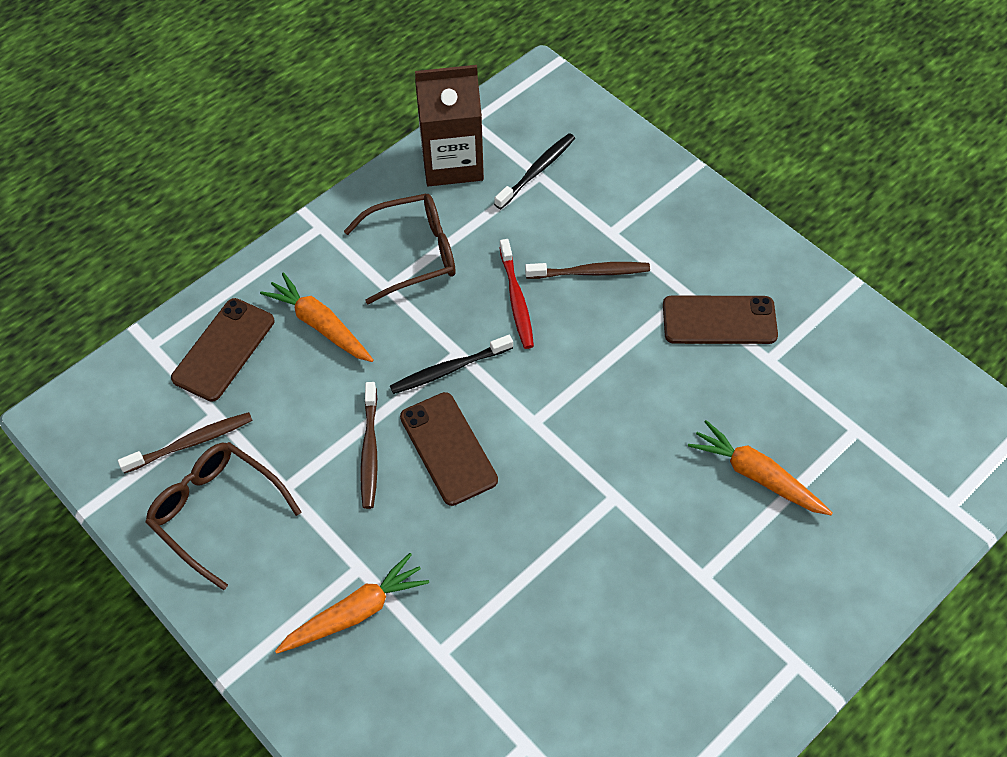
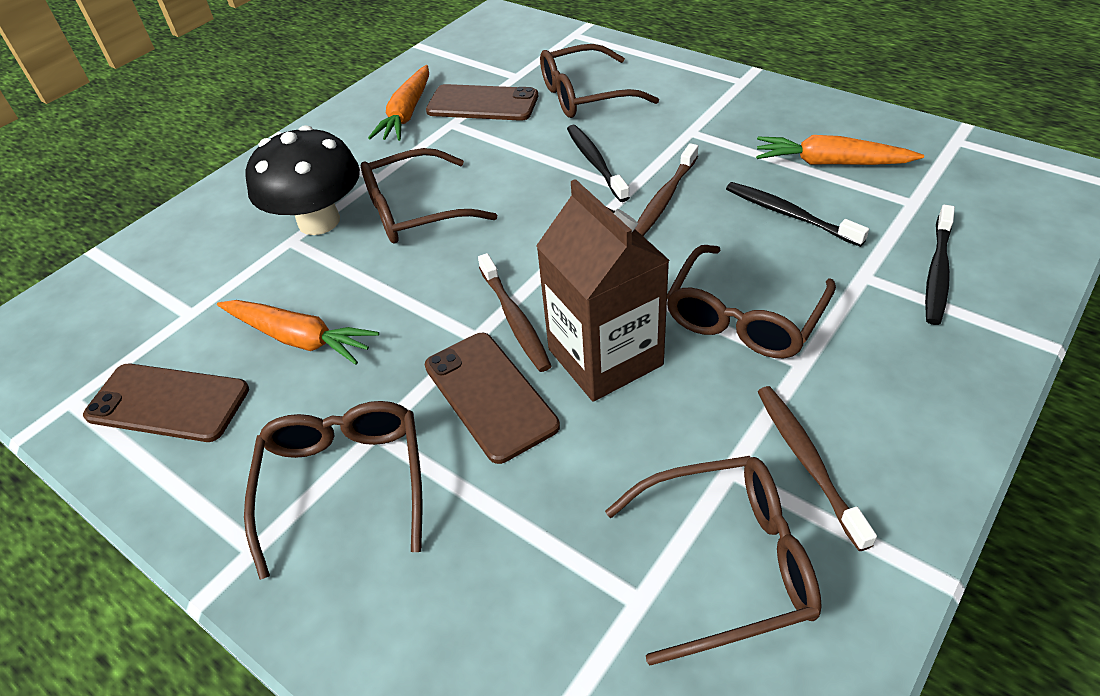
black mushroom: 0 -> 1
black toothbrush: 2 -> 3
brown glasses: 2 -> 5
red toothbrush: 1 -> 0

